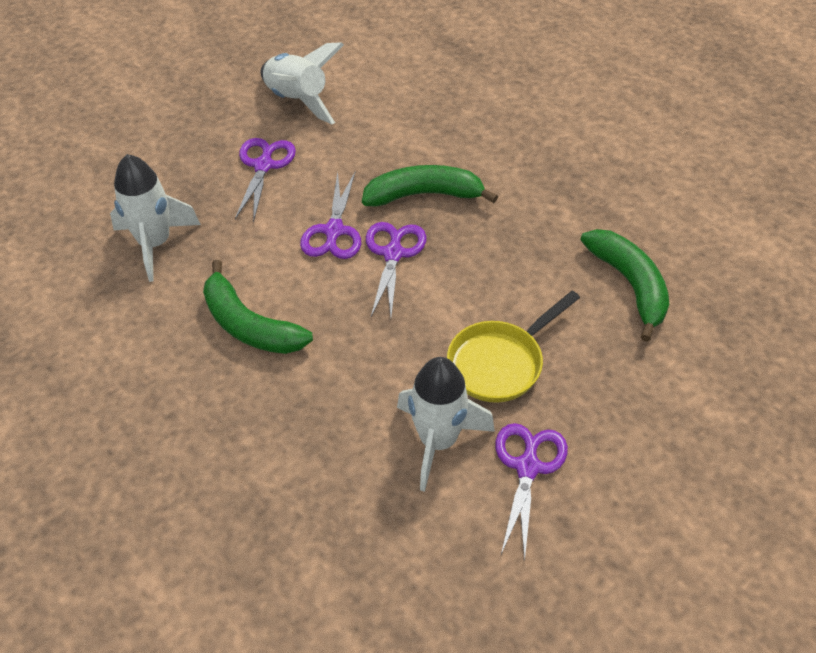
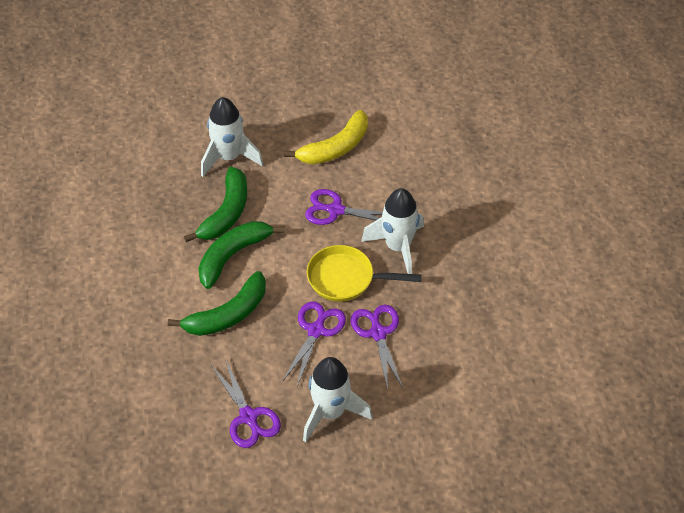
yellow banana: 0 -> 1

